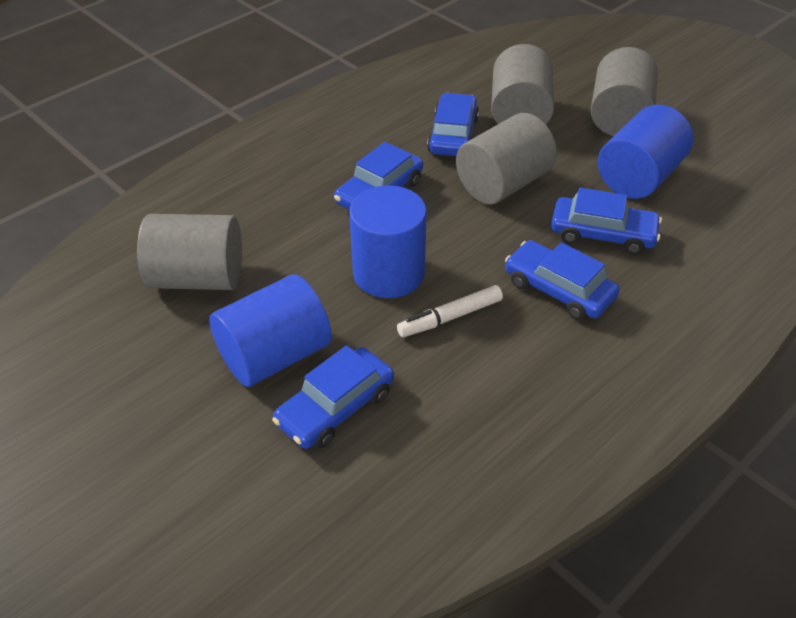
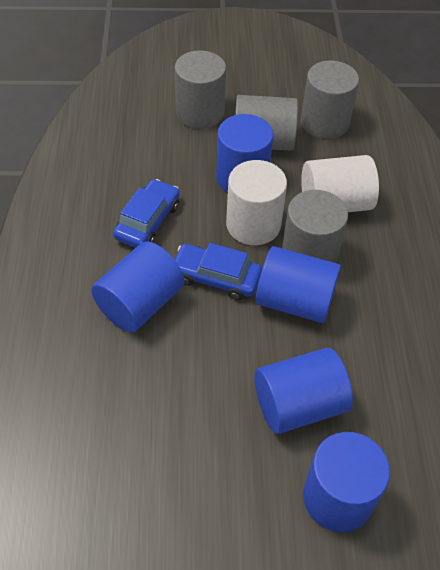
blue car: 5 -> 2
blue cylinder: 3 -> 5
white cylinder: 0 -> 2
white marker: 1 -> 0

